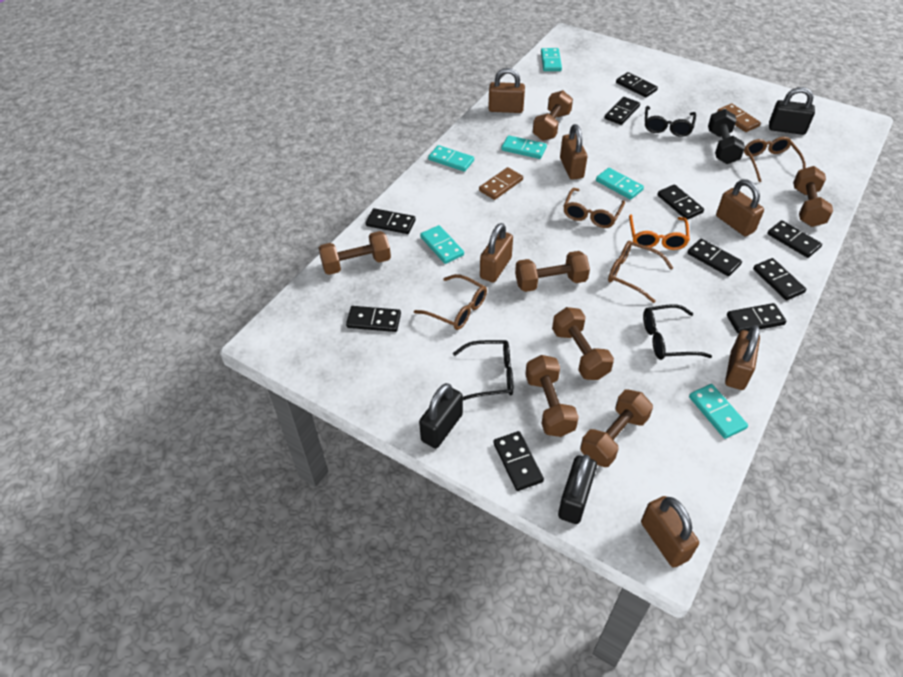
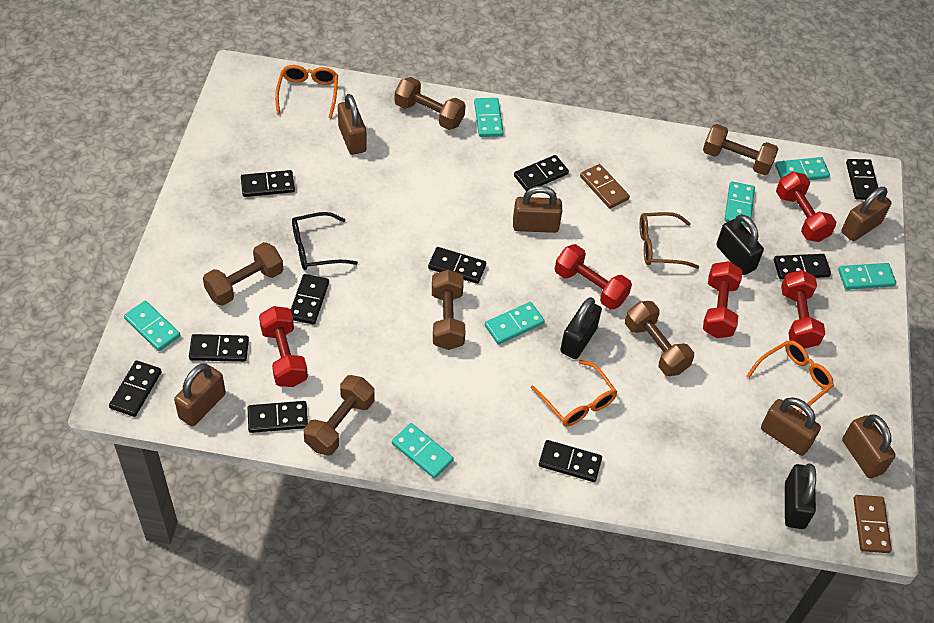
black dumbbell: 1 -> 0
black glasses: 3 -> 1
brown dumbbell: 7 -> 6
brown glasses: 4 -> 1
orange glasses: 1 -> 3
red dumbbell: 0 -> 5
turquoise domino: 6 -> 7

